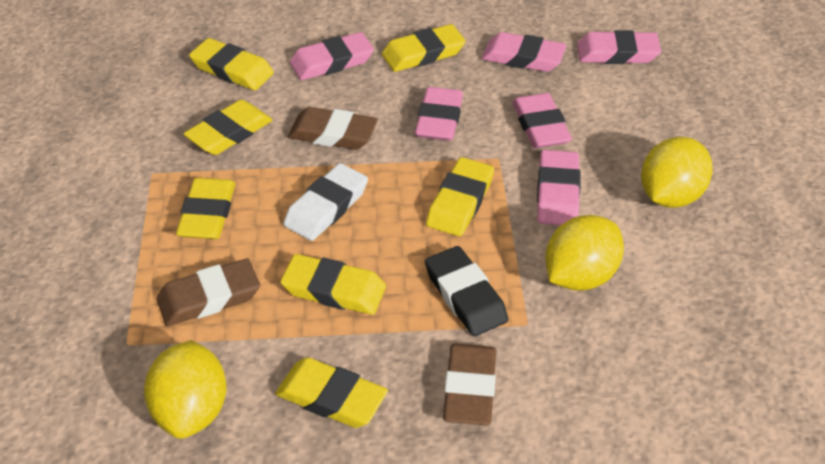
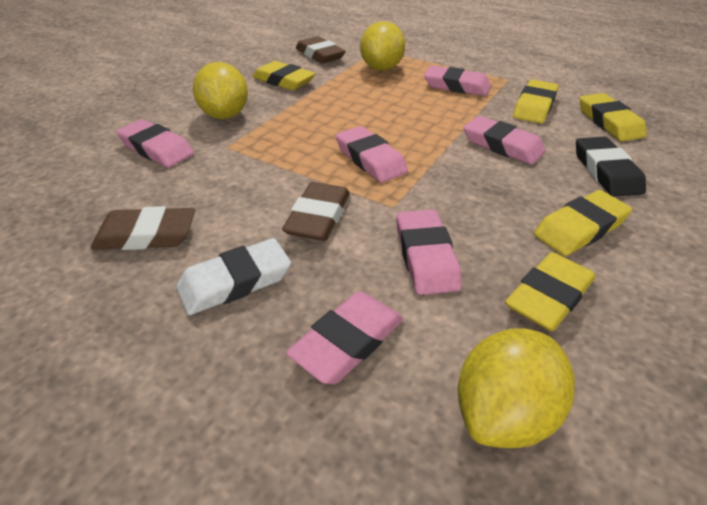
yellow eraser: 7 -> 5

